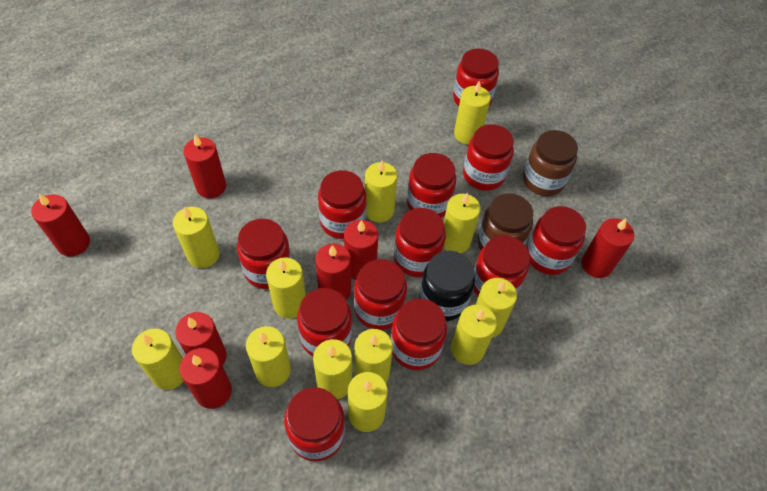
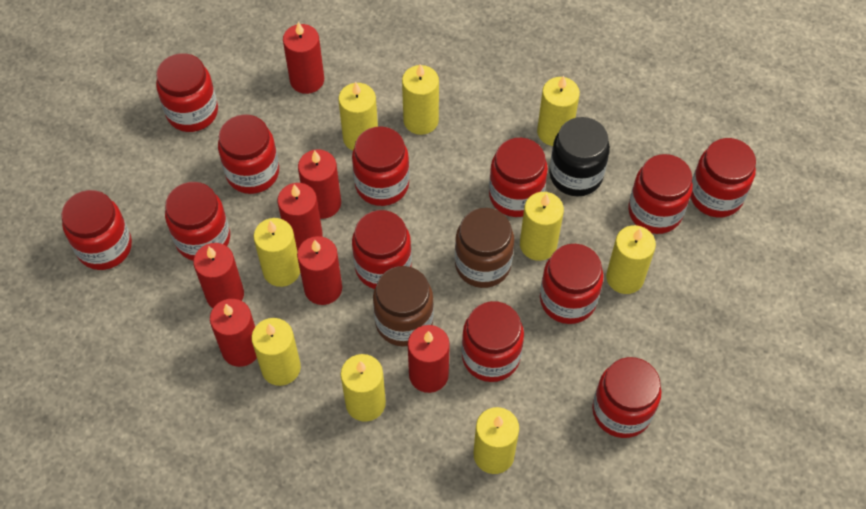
yellow candle: 12 -> 9

